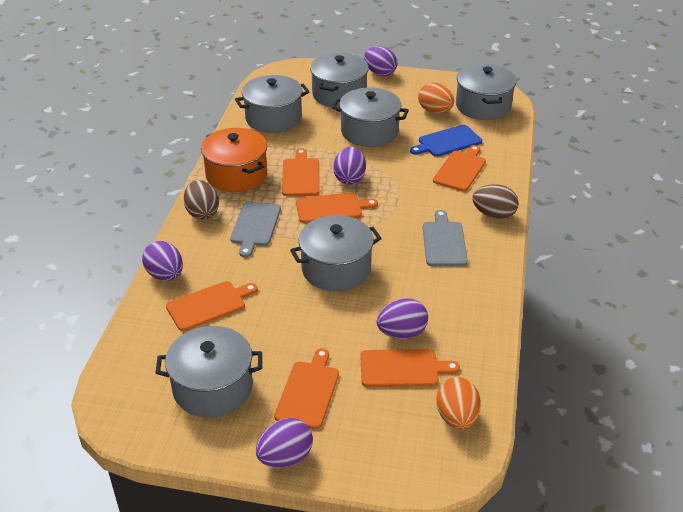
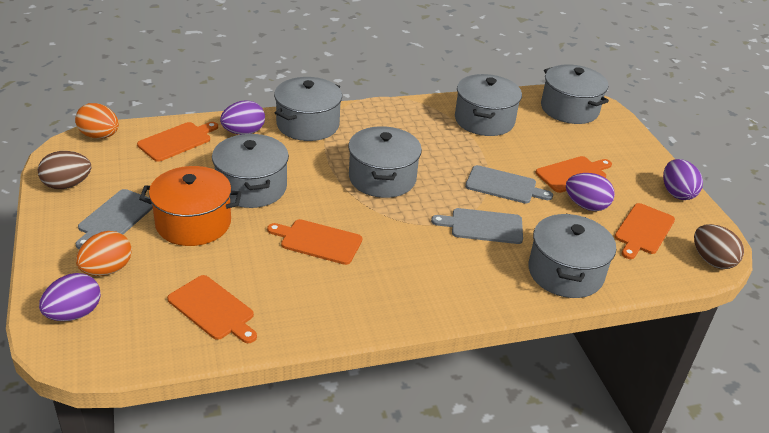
blue cutting board: 1 -> 0
grey cutting board: 2 -> 3
orange cutting board: 6 -> 5
purple egg: 5 -> 4

